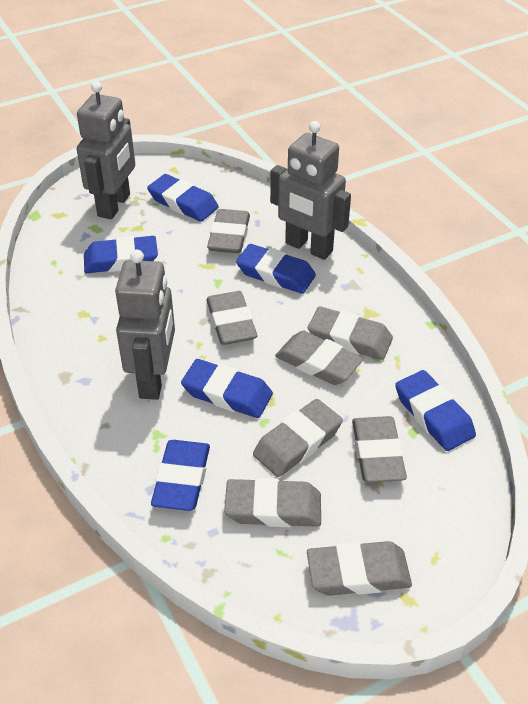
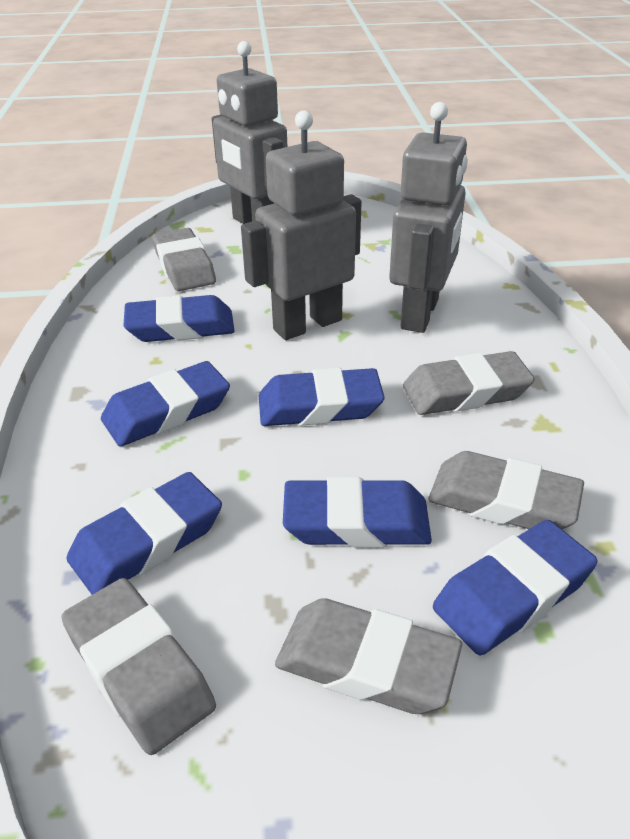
grey eraser: 8 -> 5

